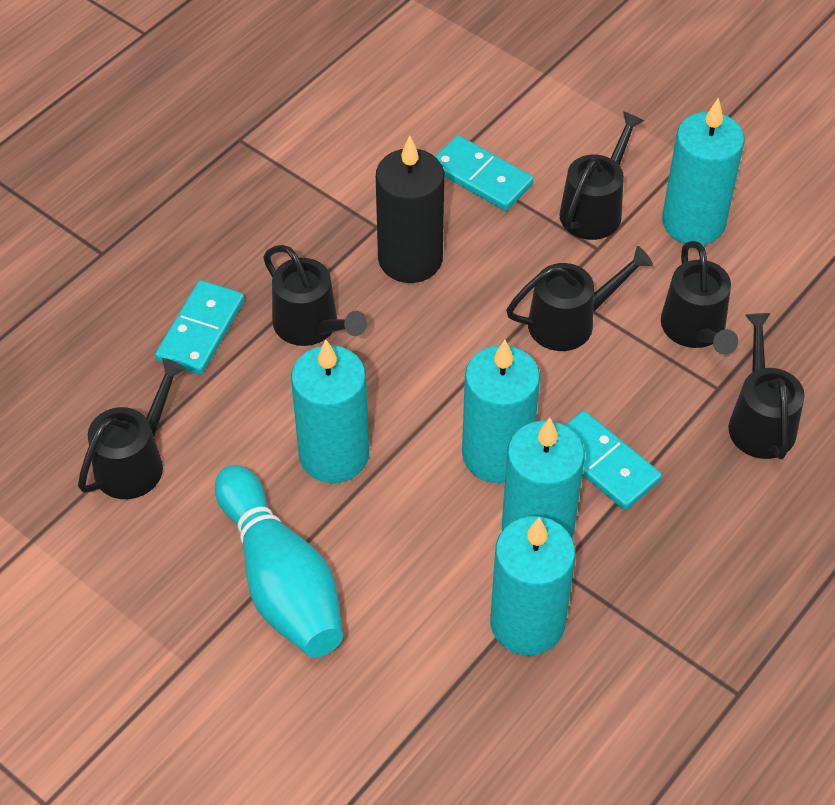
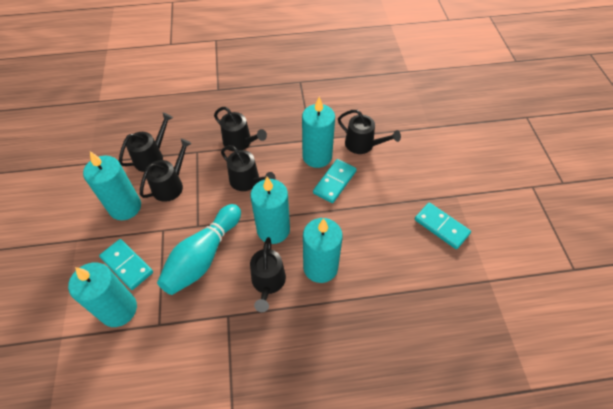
black candle: 1 -> 0

